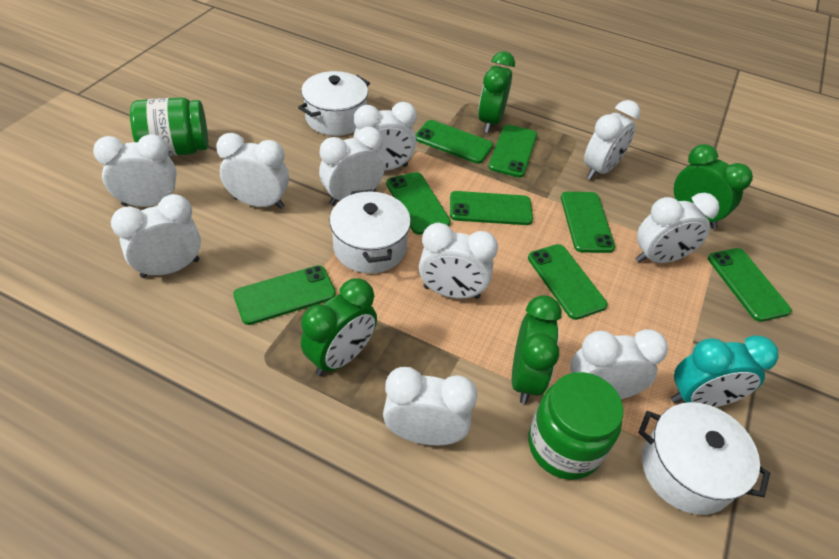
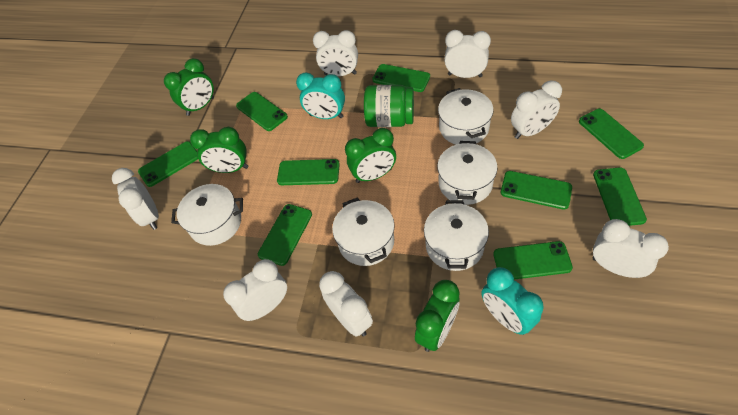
green jar: 2 -> 1
green phone: 8 -> 9
turquoise clock: 1 -> 2
white clock: 10 -> 7
white pot: 3 -> 5

